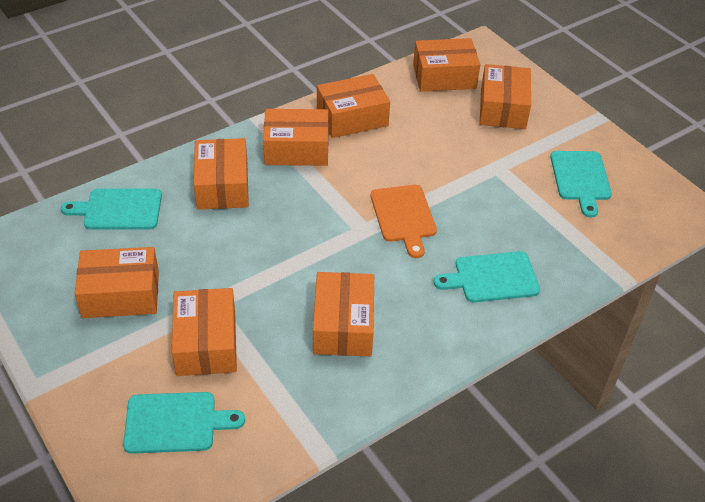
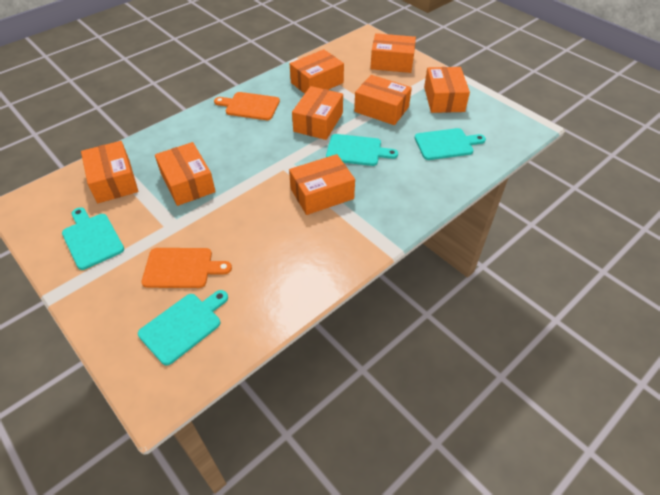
orange cutting board: 1 -> 2

